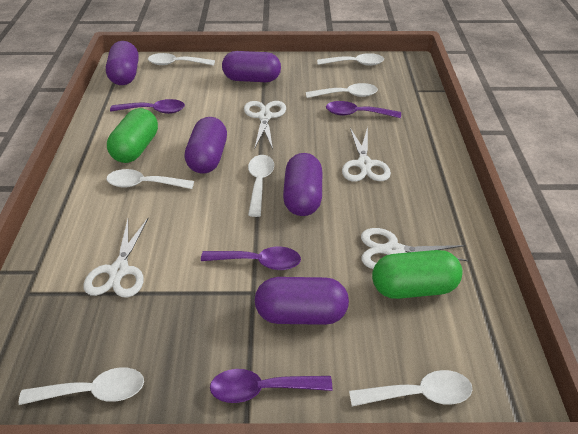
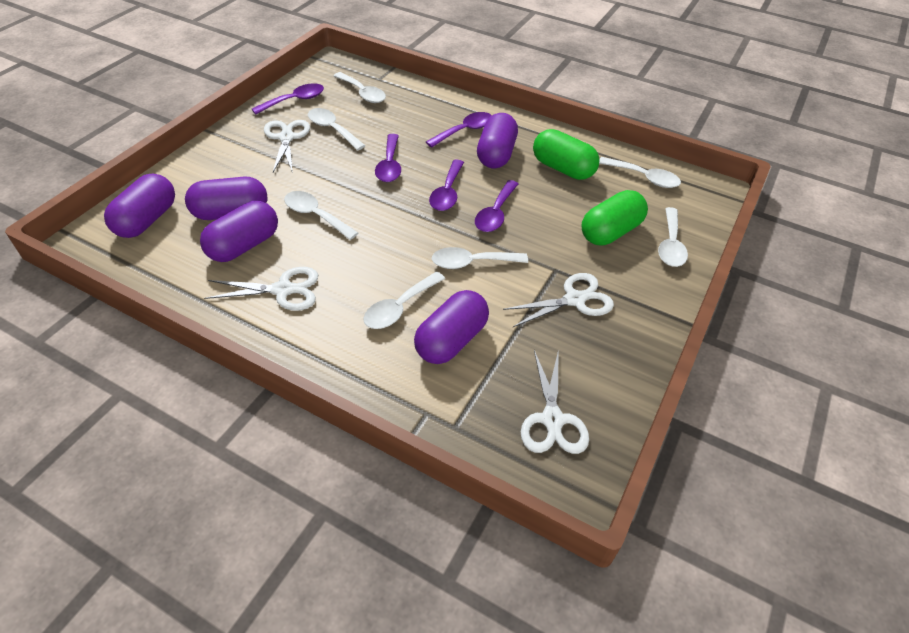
purple spoon: 4 -> 5

